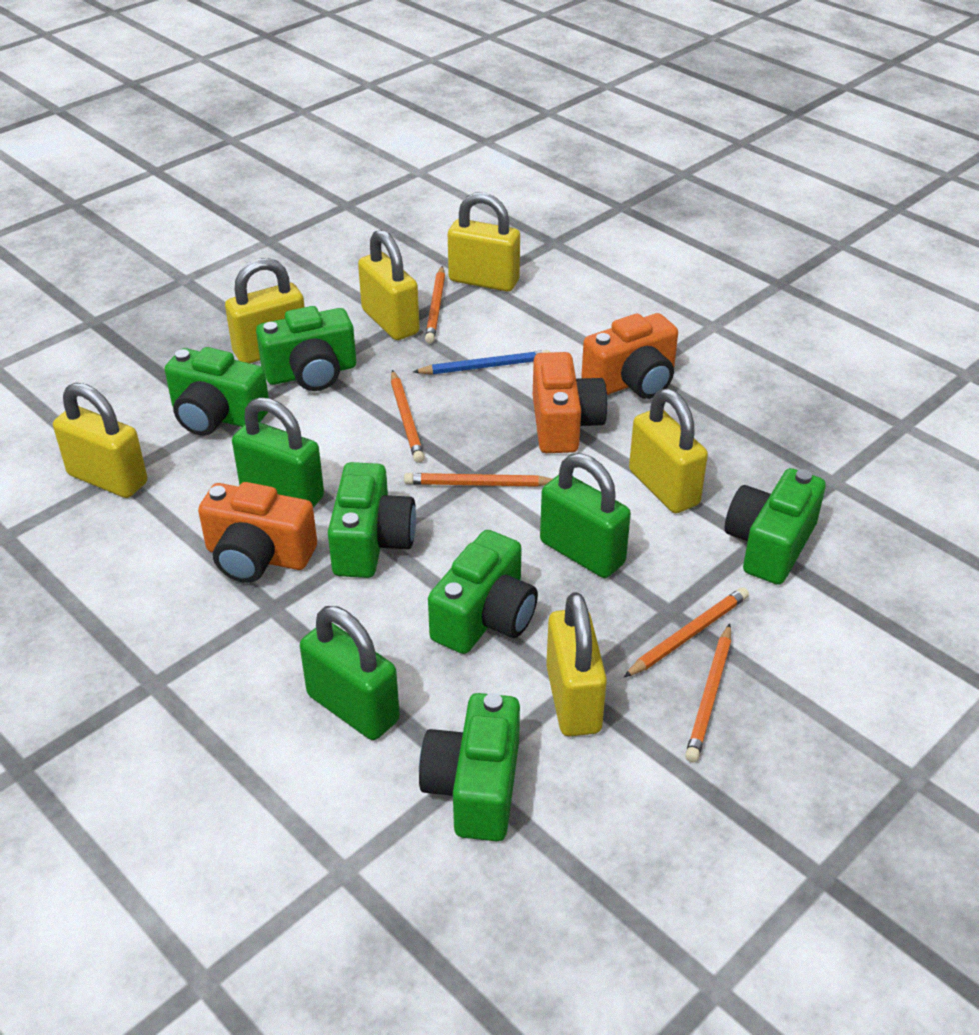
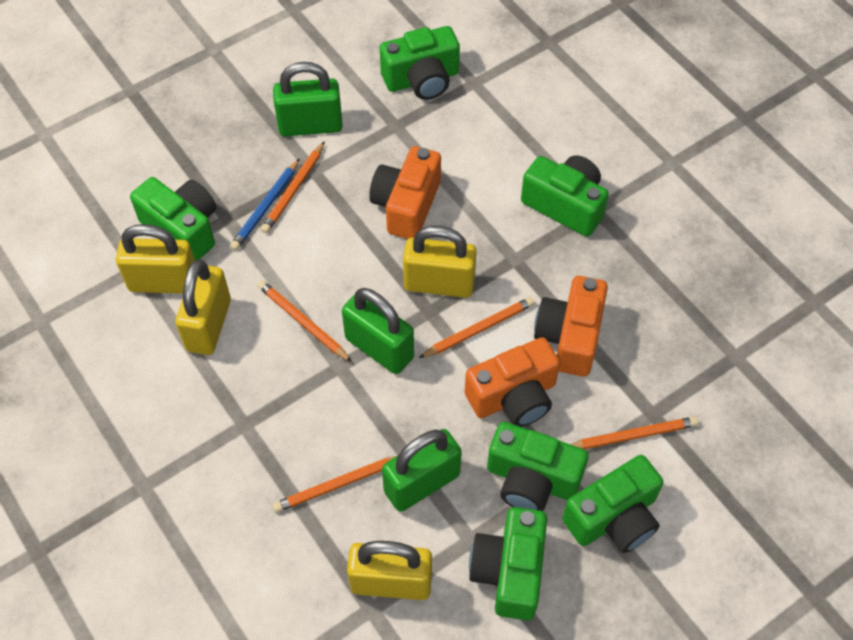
yellow padlock: 6 -> 4

